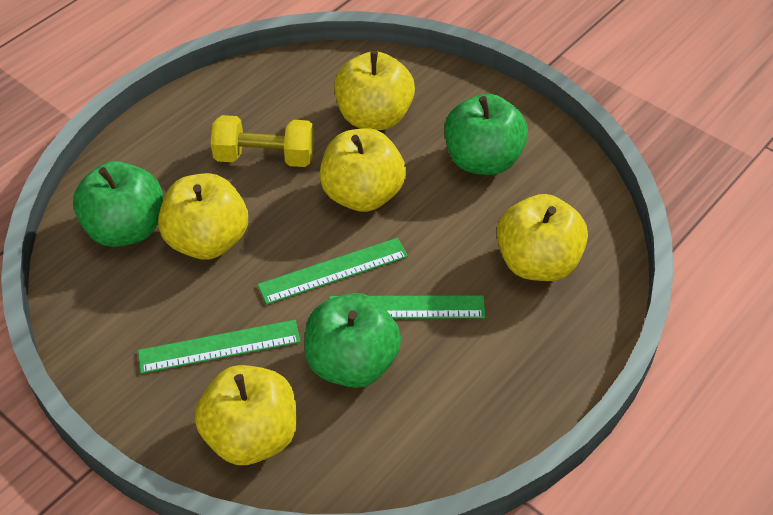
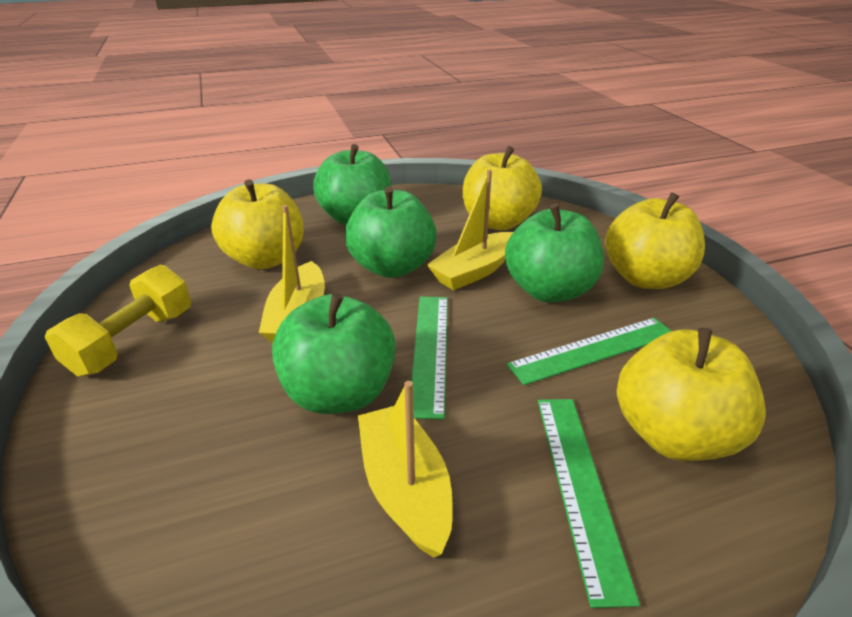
green apple: 3 -> 4
yellow apple: 5 -> 4
yellow boat: 0 -> 3

